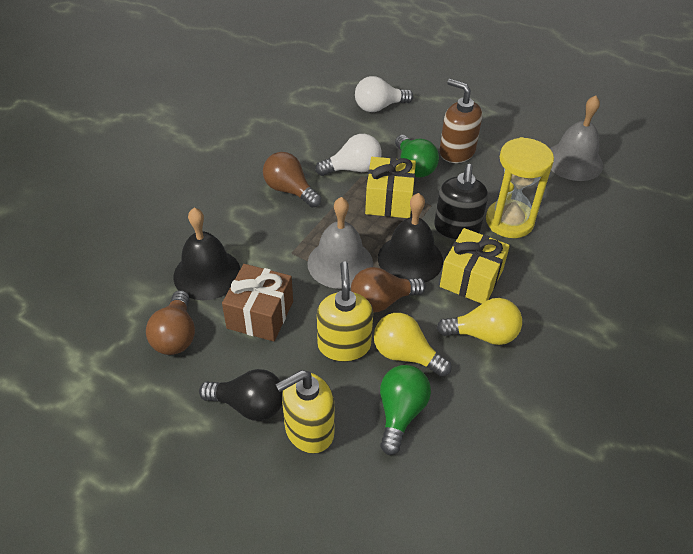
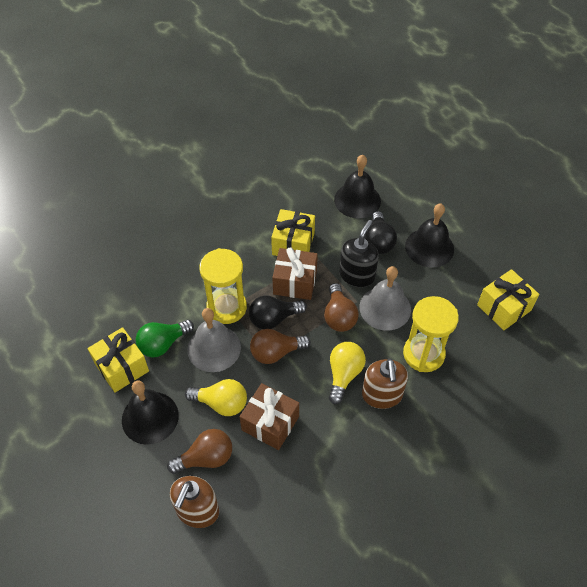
black bell: 2 -> 3
black light bulb: 1 -> 2
brown gift: 1 -> 2
brown soap dispenser: 1 -> 2
green light bulb: 2 -> 1
white light bulb: 2 -> 0
yellow gift: 2 -> 3
yellow hourglass: 1 -> 2
yellow soap dispenser: 2 -> 0

